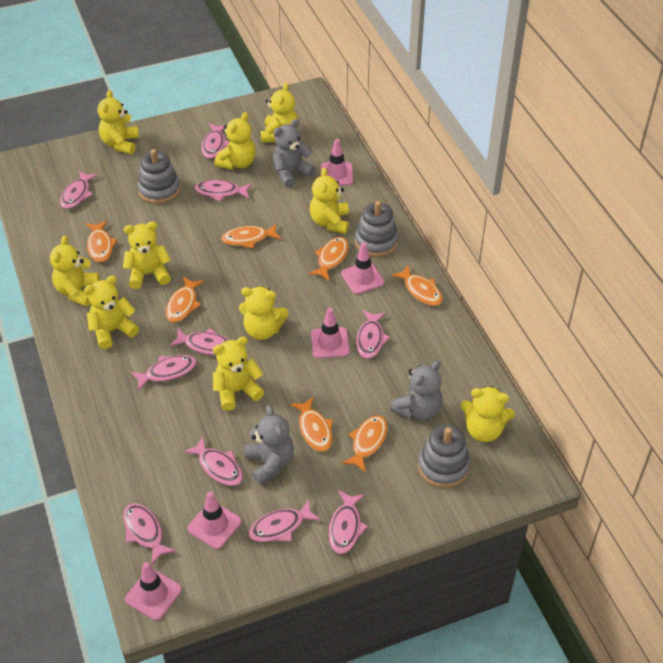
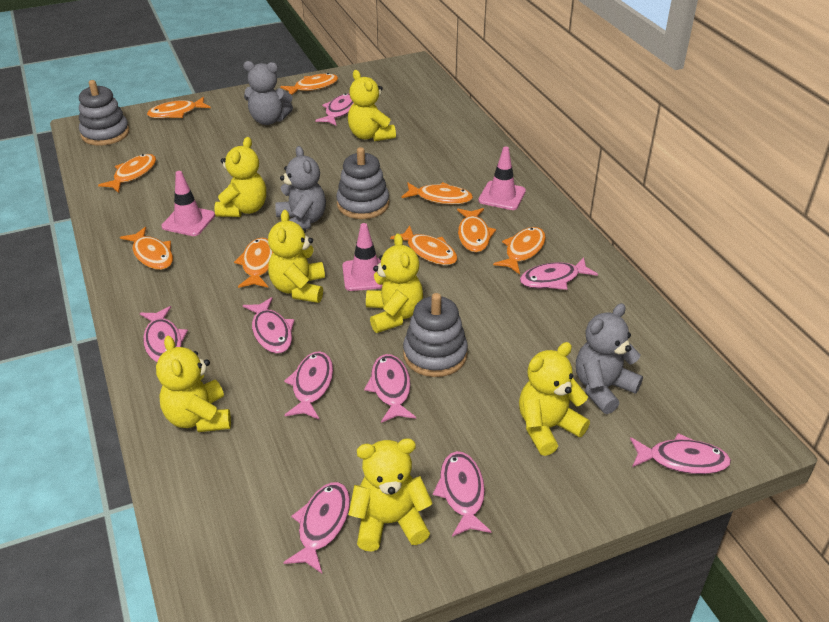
orange fish: 7 -> 9
pink fish: 10 -> 9
pink traffic cone: 5 -> 3
yellow teddy bear: 10 -> 7

